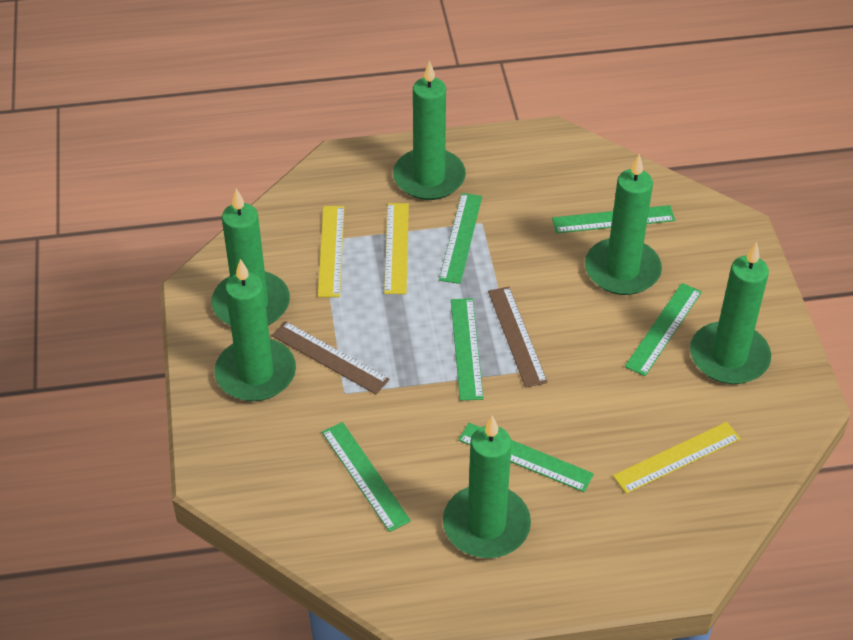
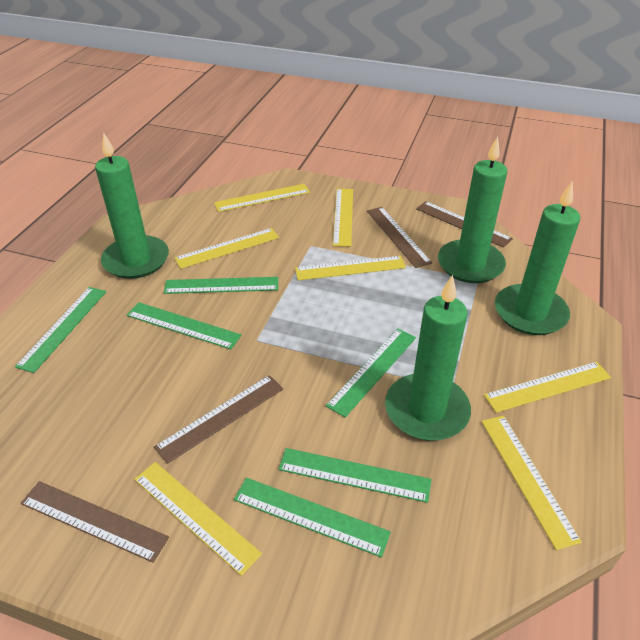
brown ruler: 2 -> 4
green candle: 6 -> 4
yellow ruler: 3 -> 7

